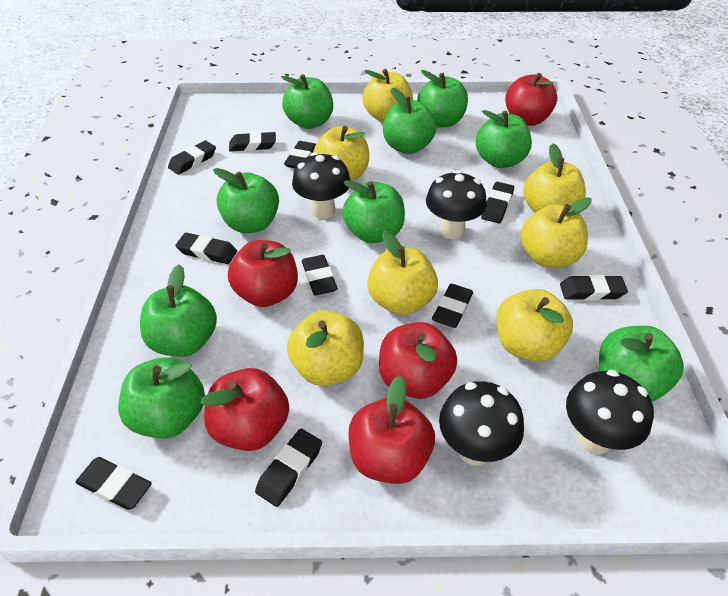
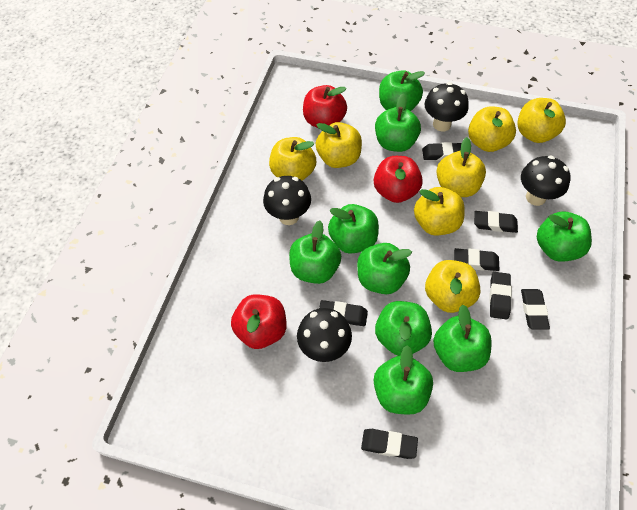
black eraser: 10 -> 7
red apple: 5 -> 3

